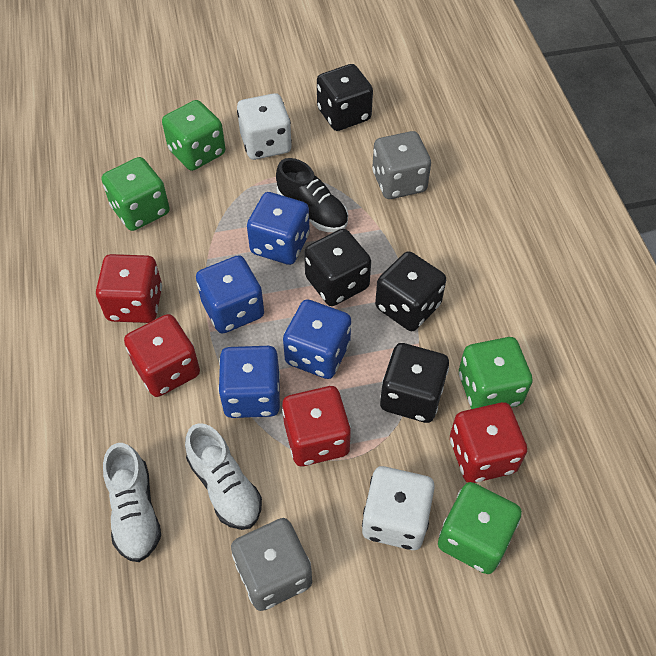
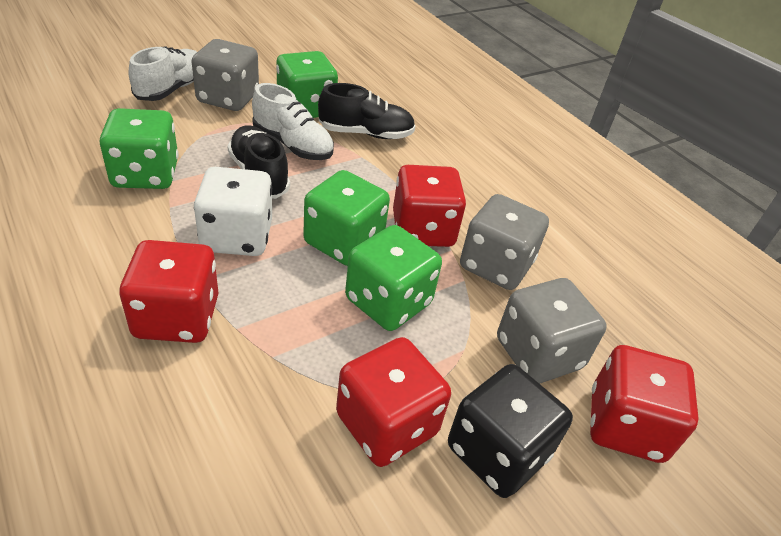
black dice: 4 -> 1
black shoe: 1 -> 2
blue dice: 4 -> 0
grey dice: 2 -> 3
white dice: 2 -> 1

